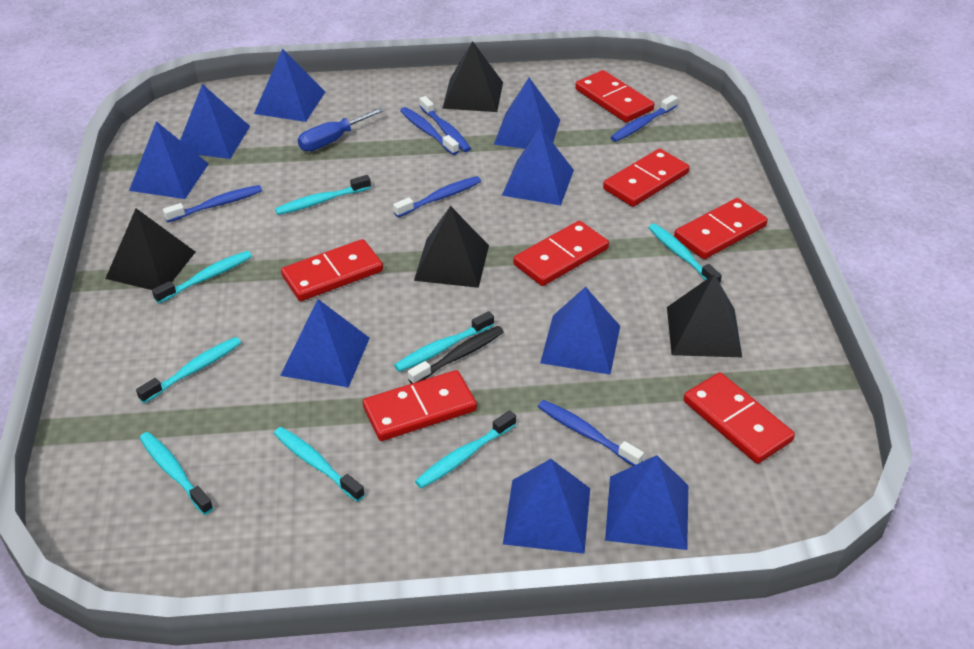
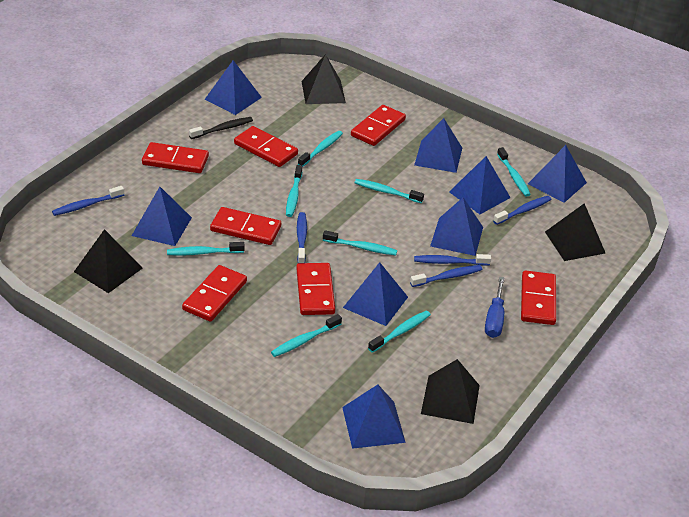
blue pyramid: 9 -> 8
blue toothbrush: 6 -> 5

